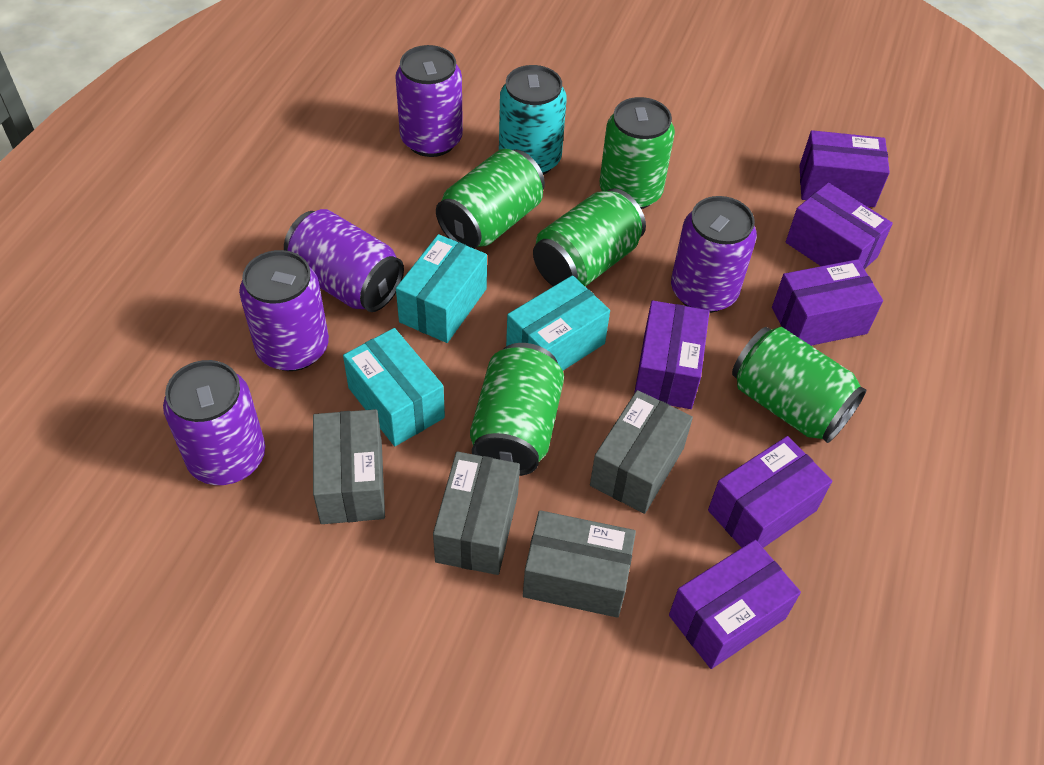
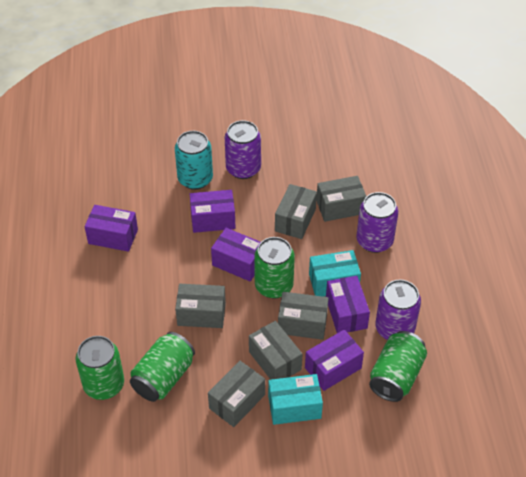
green can: 5 -> 4
grey box: 4 -> 6
purple box: 6 -> 5
purple can: 5 -> 3
turquoise box: 3 -> 2

